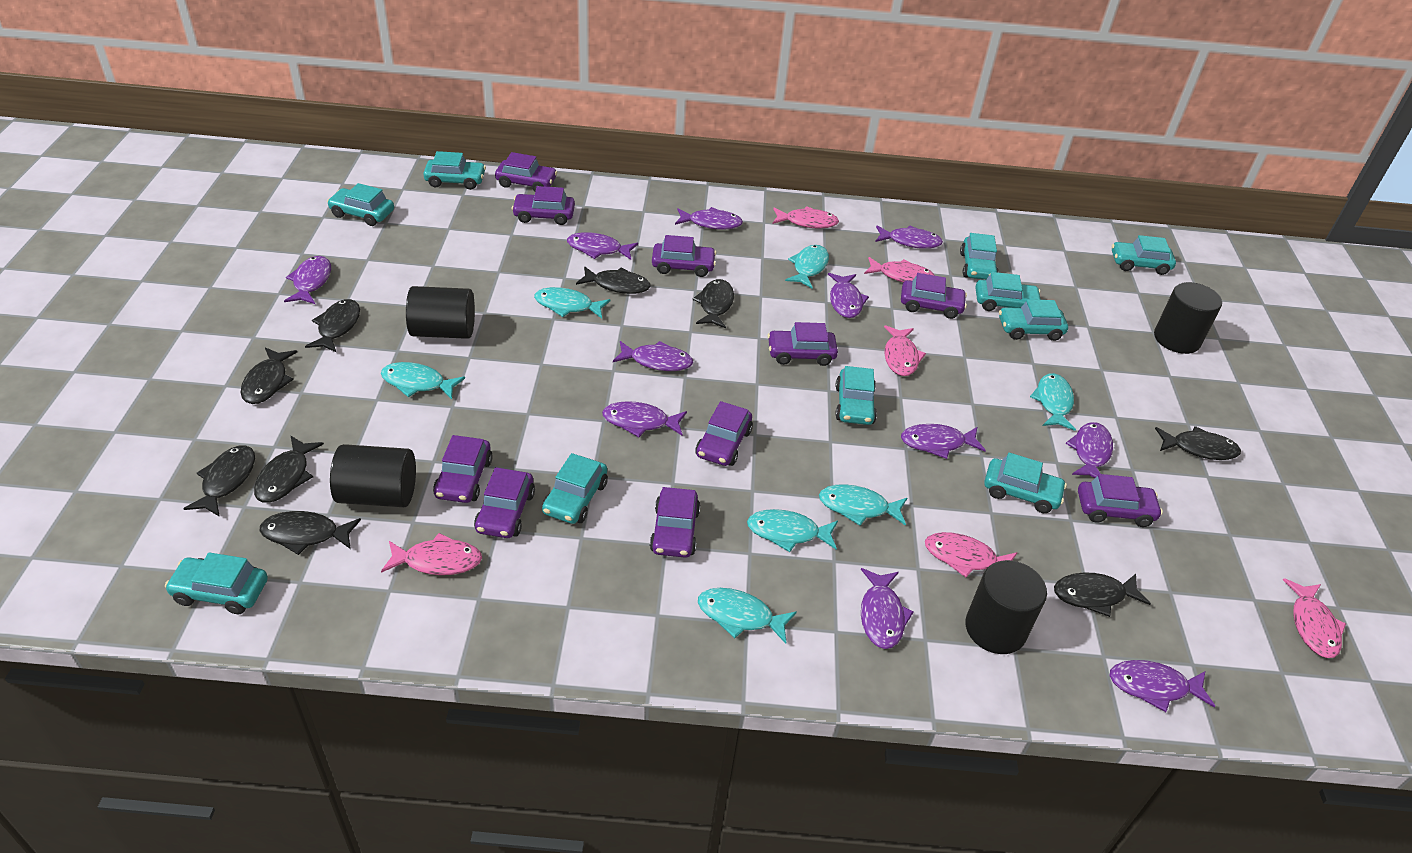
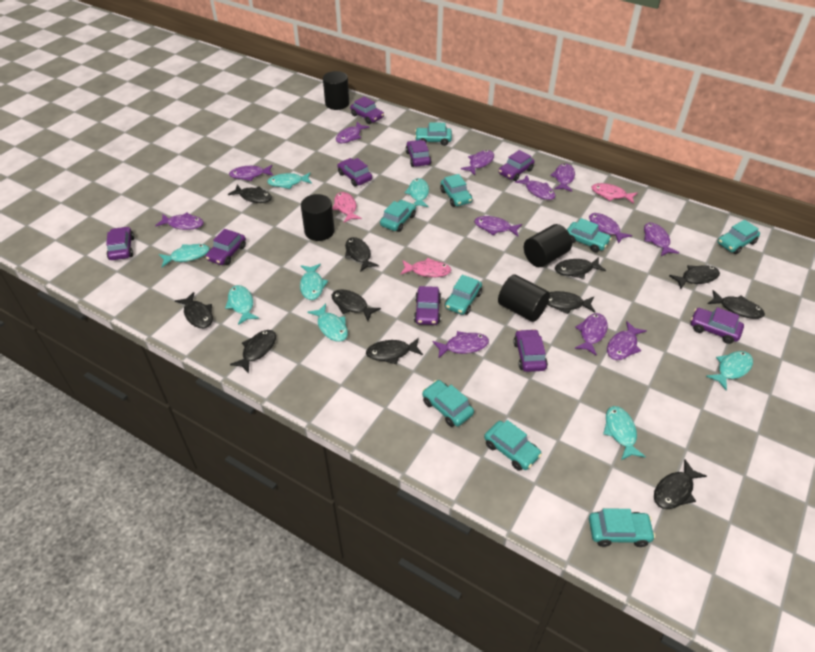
black fish: 9 -> 11
pink fish: 6 -> 3
purple car: 10 -> 9
purple fish: 11 -> 12
turquoise car: 10 -> 9
turquoise fish: 7 -> 8

